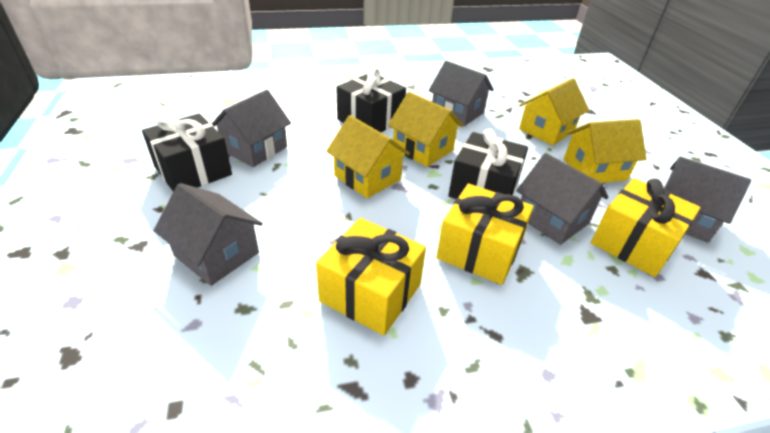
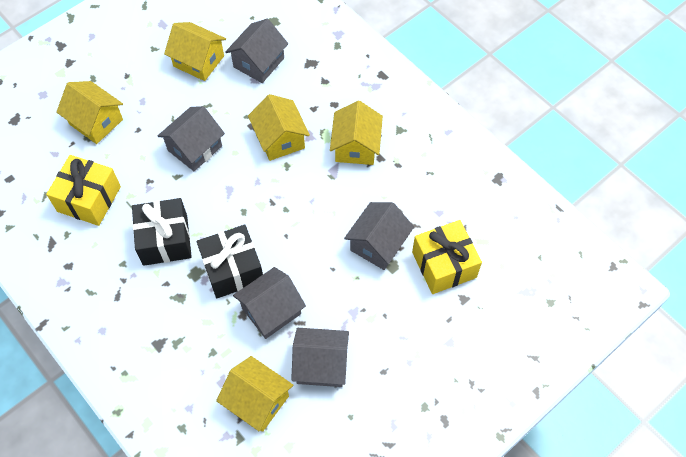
black gift: 3 -> 2
yellow gift: 3 -> 2
yellow house: 4 -> 5

